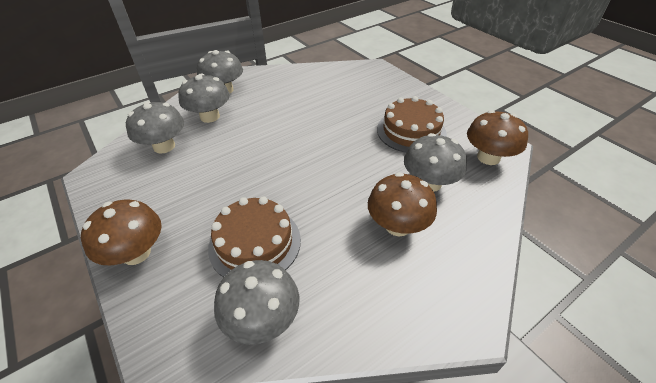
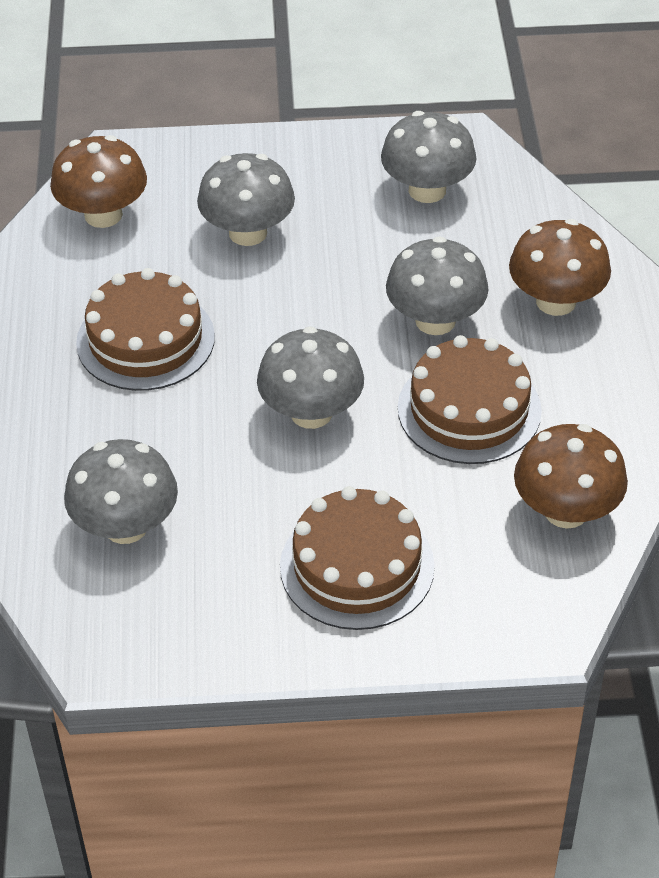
brown cake: 2 -> 3

